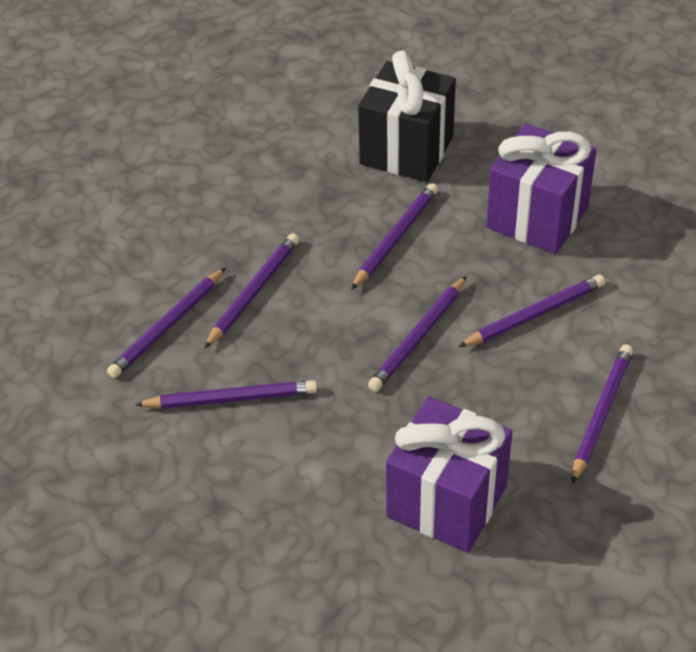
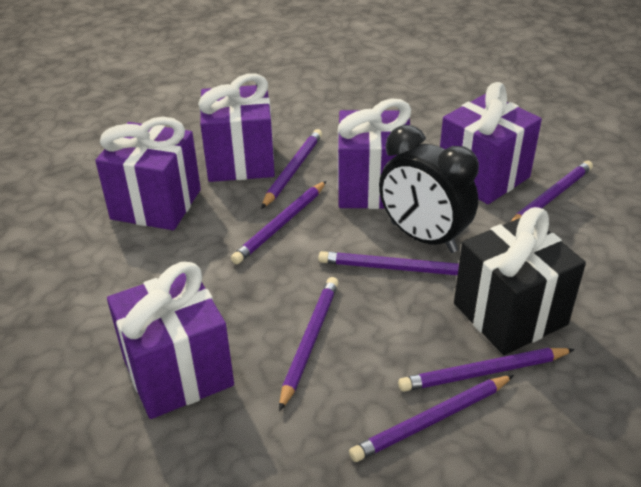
black clock: 0 -> 1
purple gift: 2 -> 5

